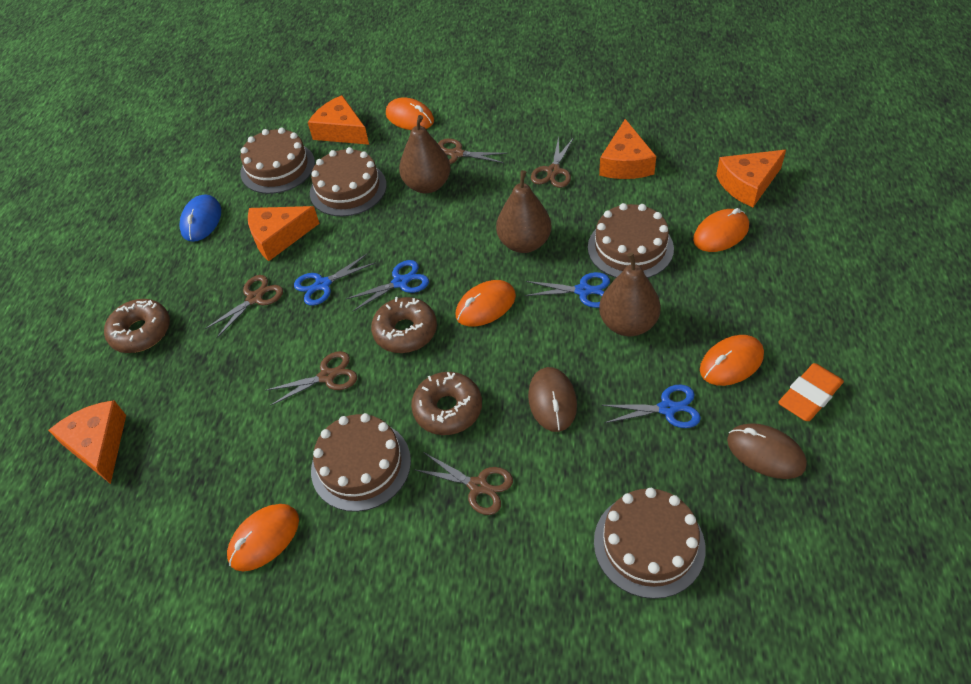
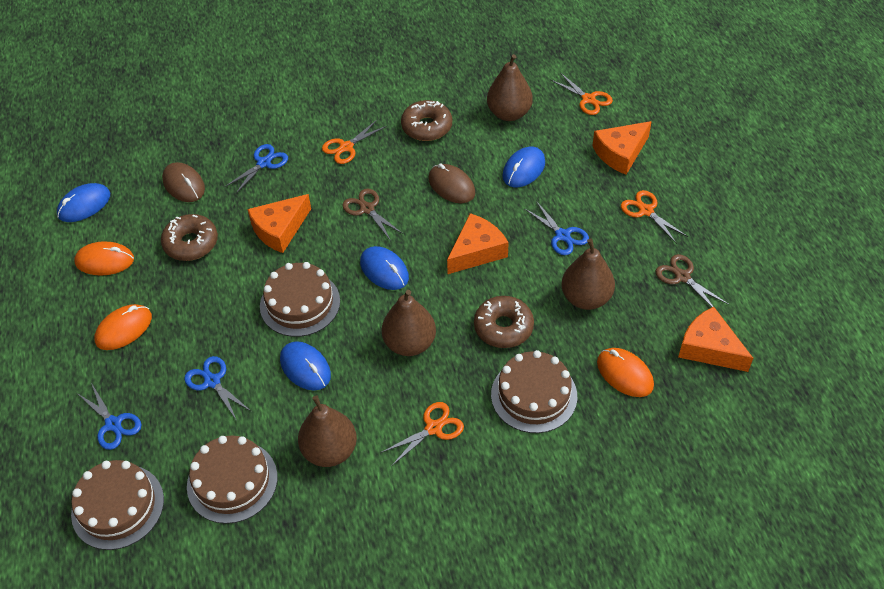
blue mouse: 1 -> 4
brown cake: 5 -> 4
brown pear: 3 -> 4
brown scissors: 5 -> 2
orange cheese: 5 -> 4
orange eraser: 1 -> 0
orange mouse: 5 -> 3
orange scissors: 0 -> 4

